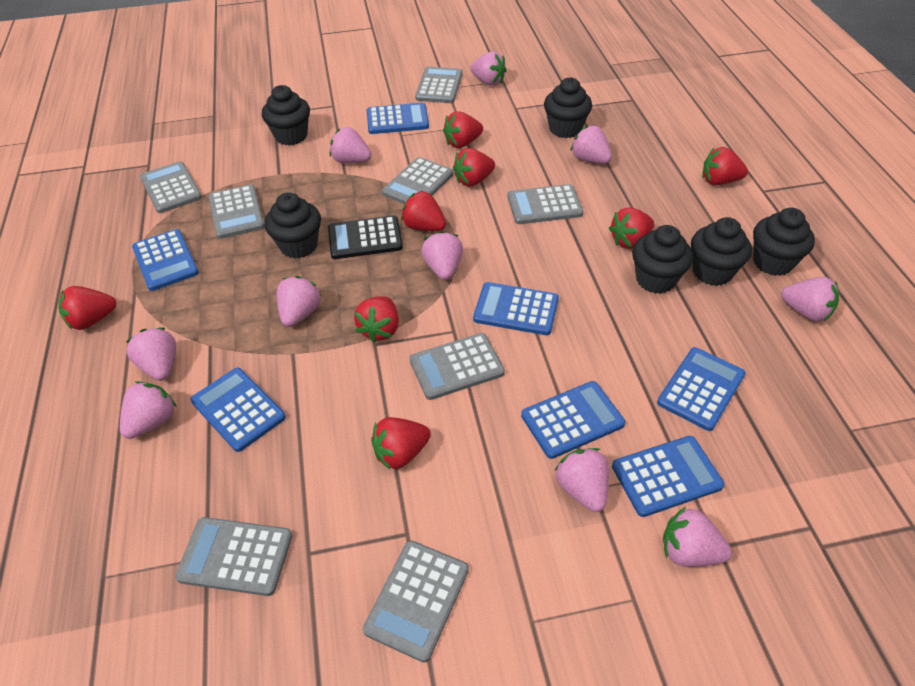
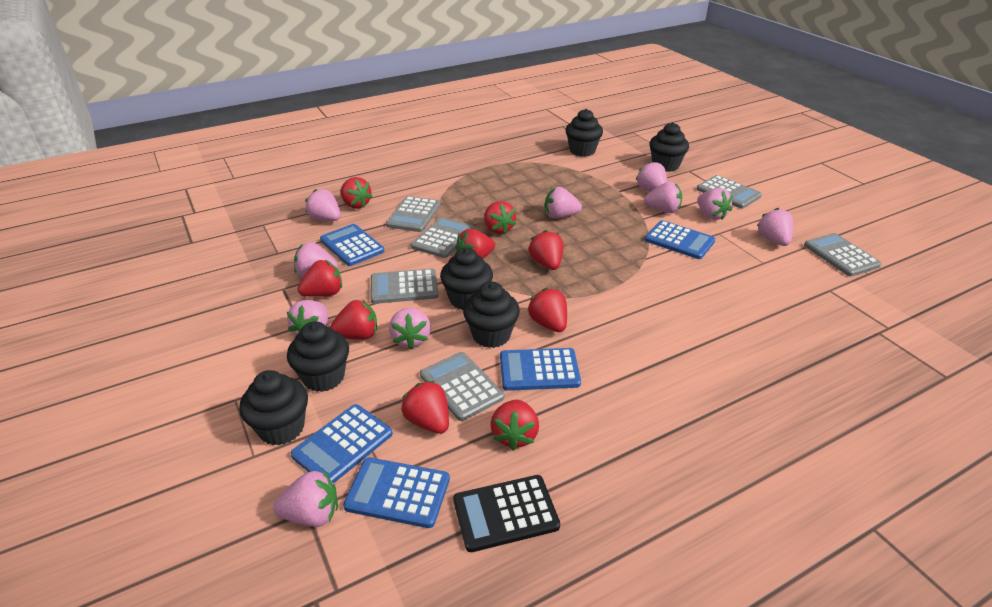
blue calculator: 7 -> 5
grey calculator: 8 -> 6
red strawberry: 8 -> 9

